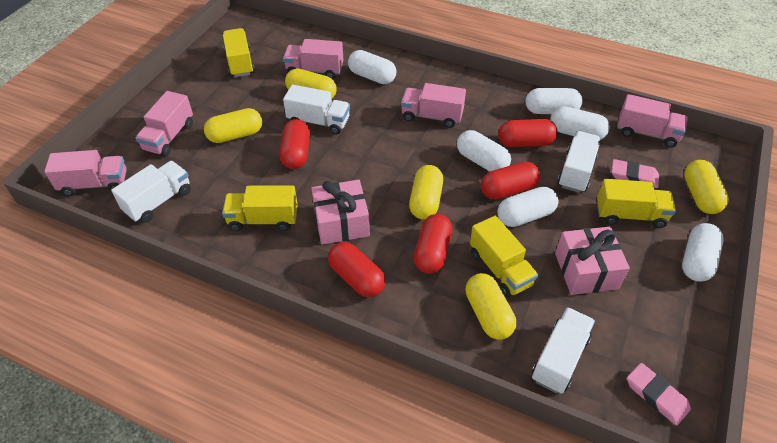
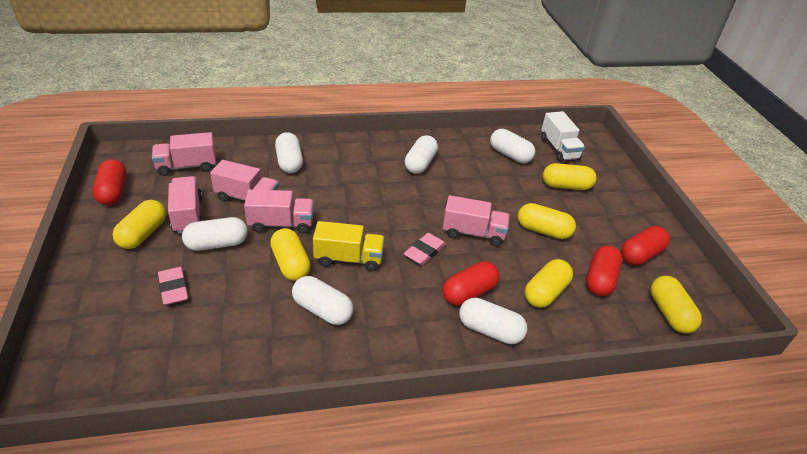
pink gift: 2 -> 0
red capsule: 5 -> 4
white truck: 4 -> 1
yellow capsule: 5 -> 6
yellow truck: 4 -> 1

